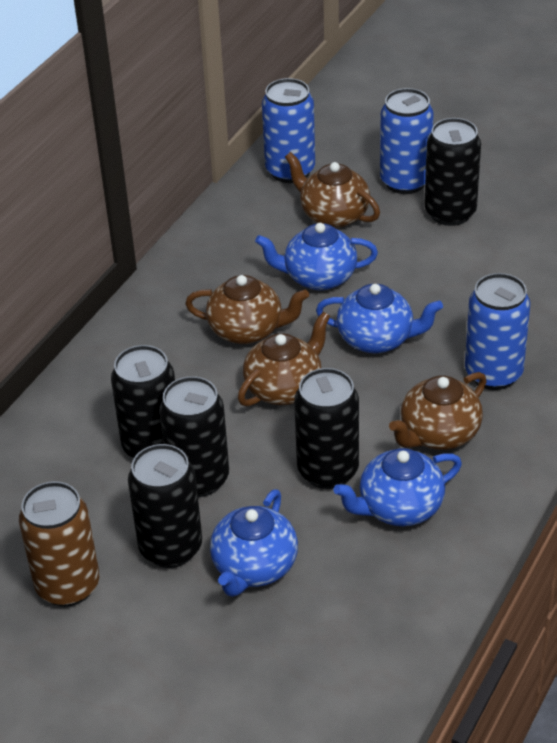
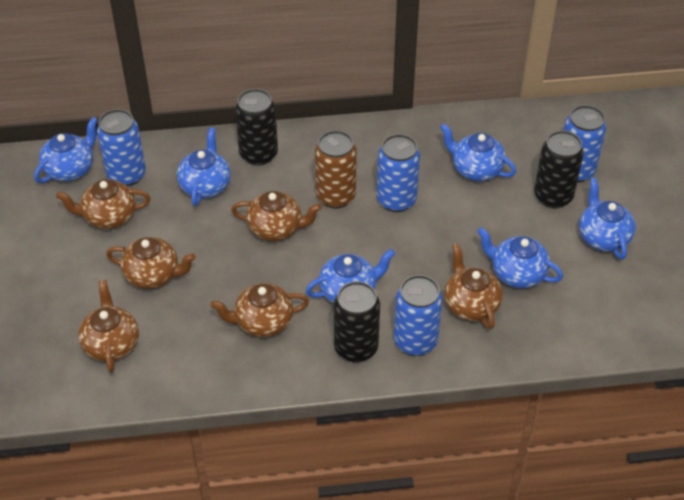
black can: 5 -> 3
blue can: 3 -> 4
blue teapot: 4 -> 6
brown teapot: 4 -> 6

